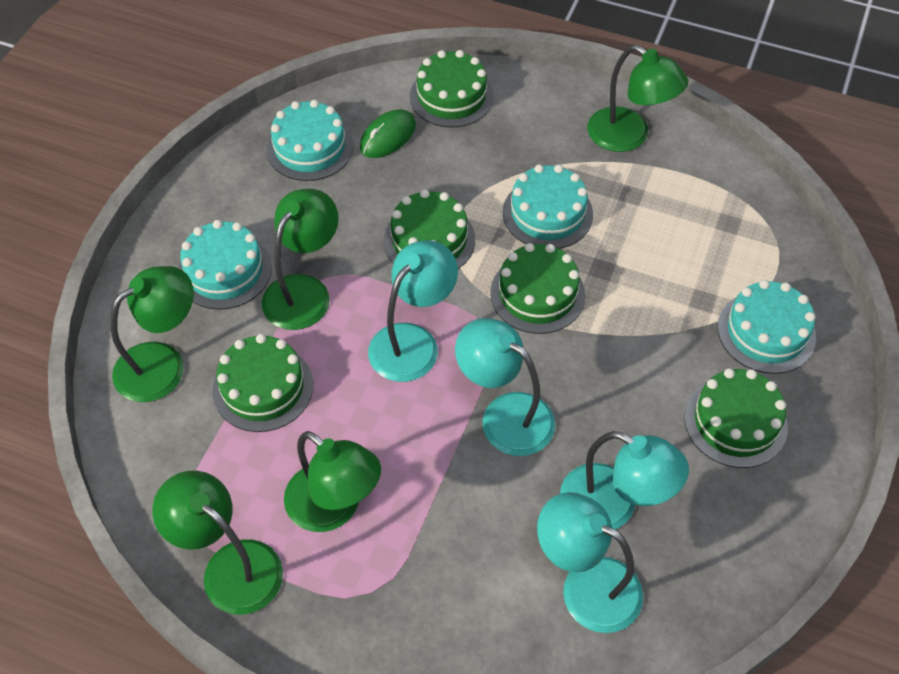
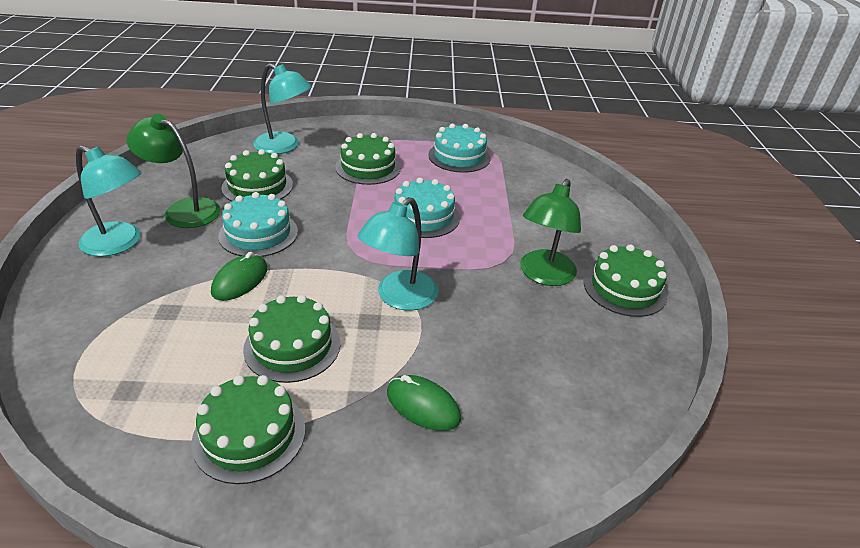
green lamp: 5 -> 2
green mouse: 1 -> 2
turquoise cake: 4 -> 3
turquoise lamp: 4 -> 3

